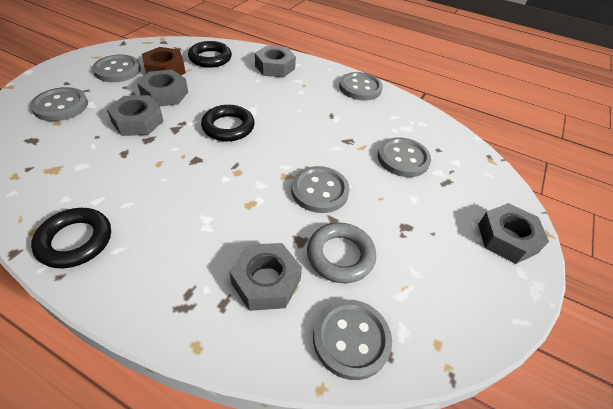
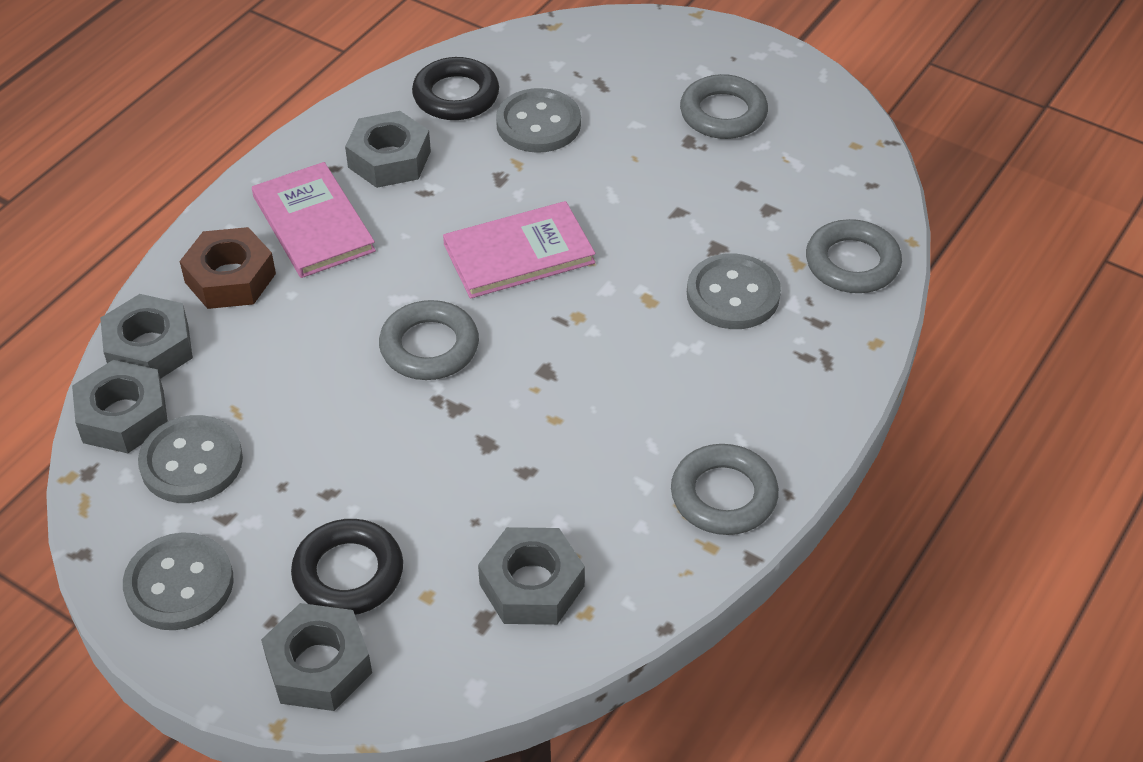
black ring: 3 -> 2
grey button: 6 -> 4
grey ring: 1 -> 4
pink book: 0 -> 2

